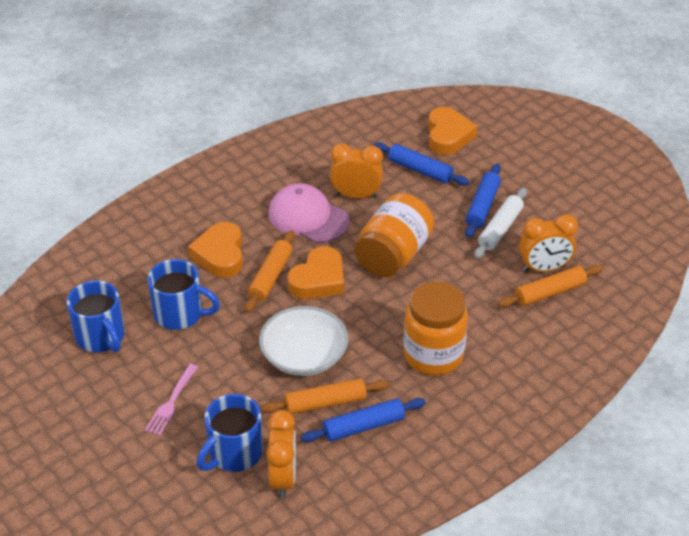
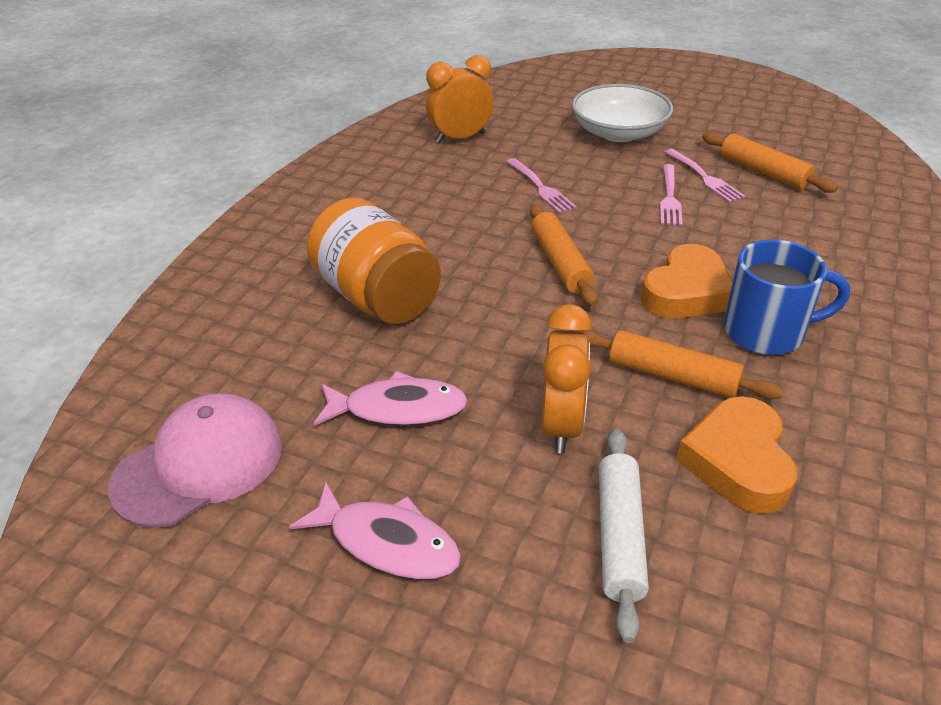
blue mug: 3 -> 1
blue rolling pin: 3 -> 0
orange clock: 3 -> 2
orange heart: 3 -> 2
orange jar: 2 -> 1
pink fish: 0 -> 2
pink fork: 1 -> 3

